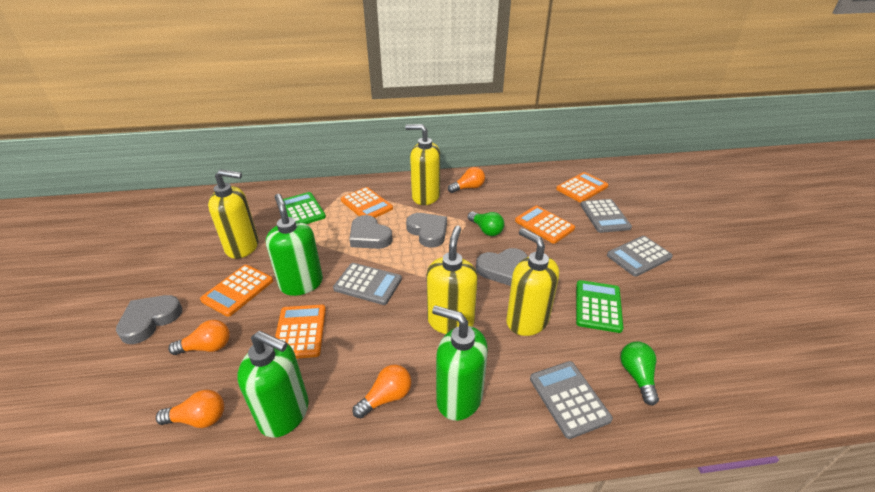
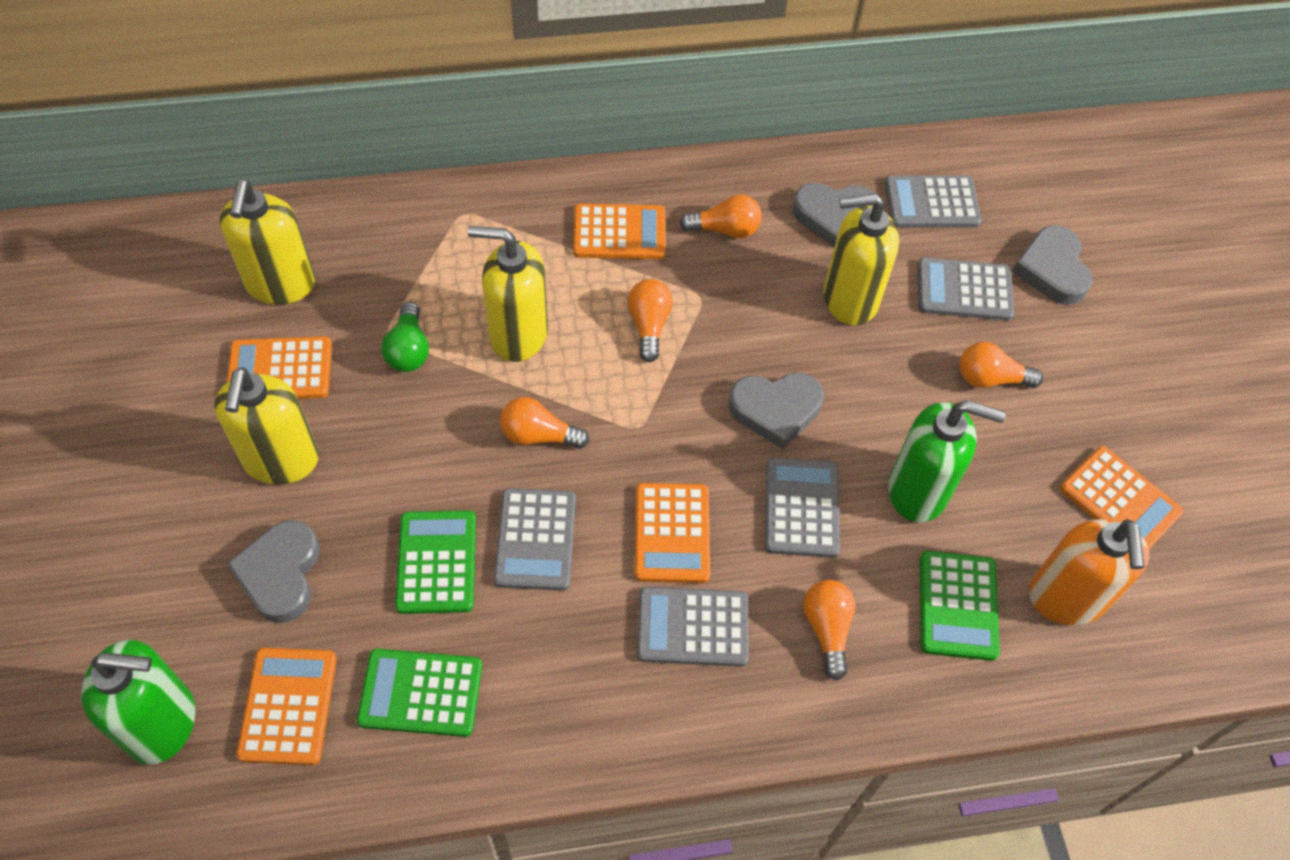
green calculator: 2 -> 3
green light bulb: 2 -> 1
green soap dispenser: 3 -> 2
grey calculator: 4 -> 5
orange light bulb: 4 -> 5
orange soap dispenser: 0 -> 1

